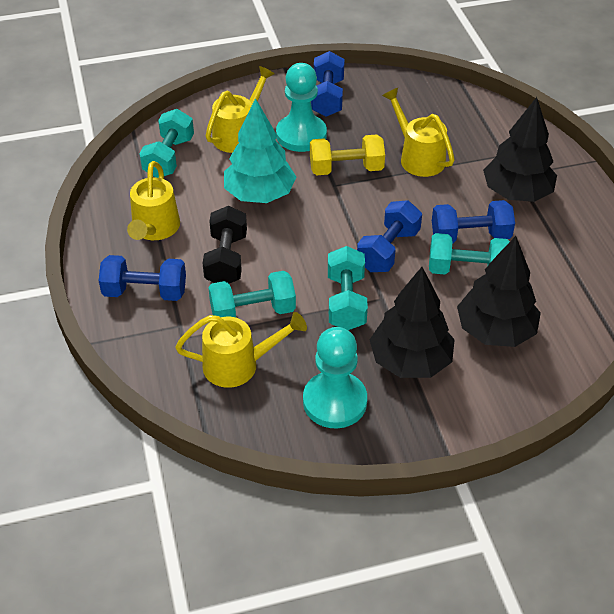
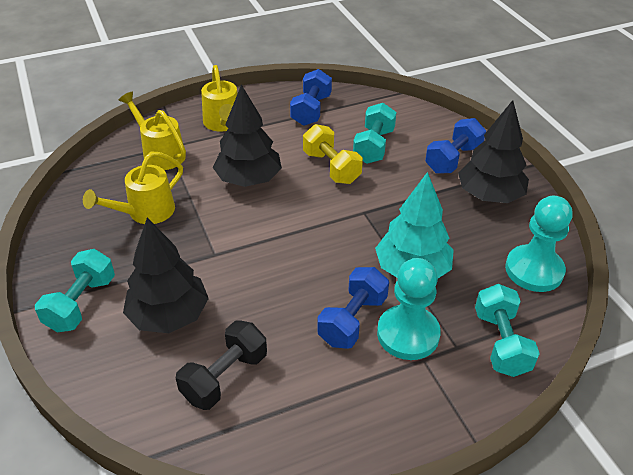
blue dumbbell: 4 -> 3
turquoise dumbbell: 4 -> 3
yellow watering can: 4 -> 3

